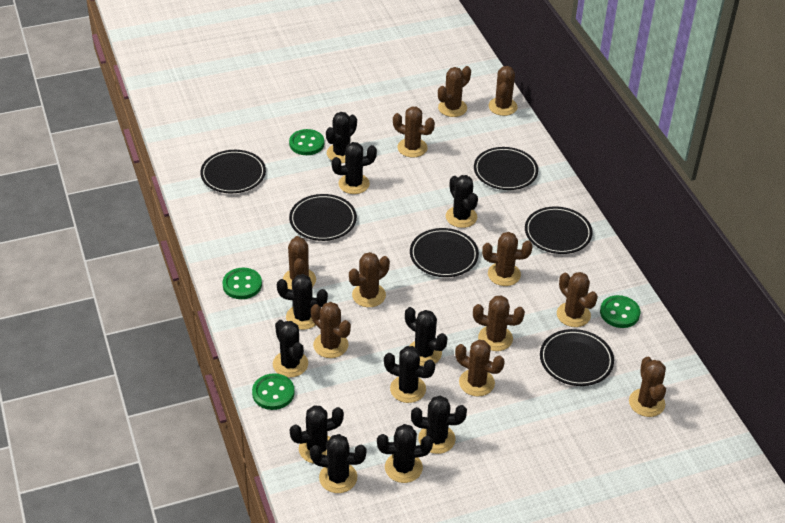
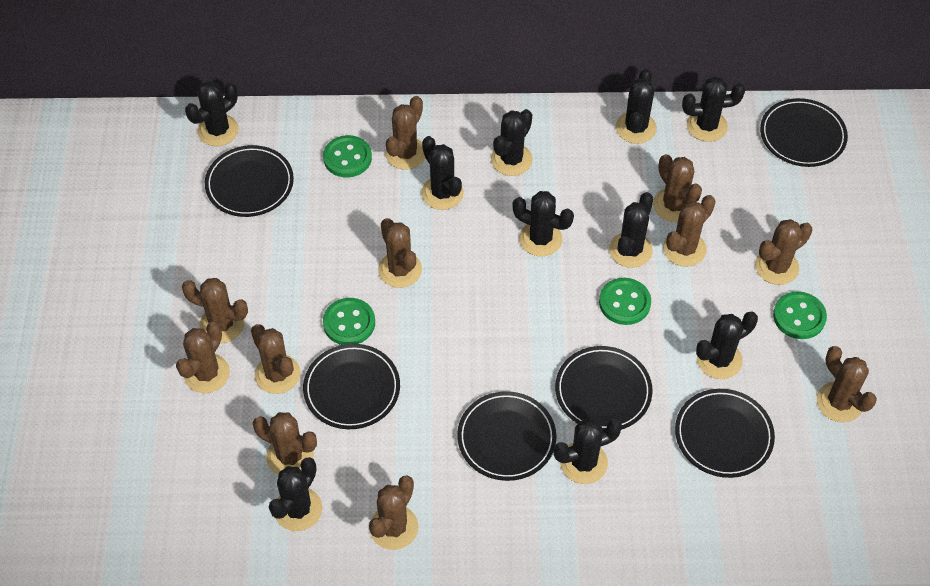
black cactus: 11 -> 10

